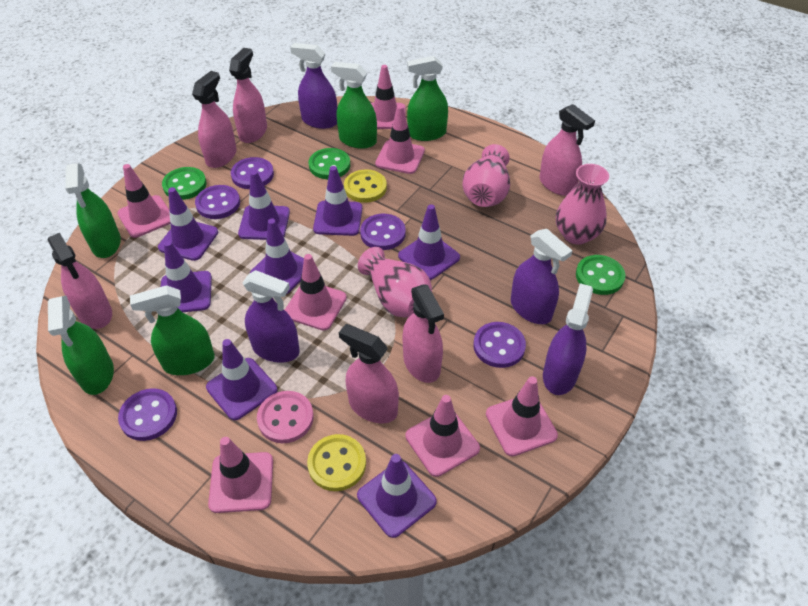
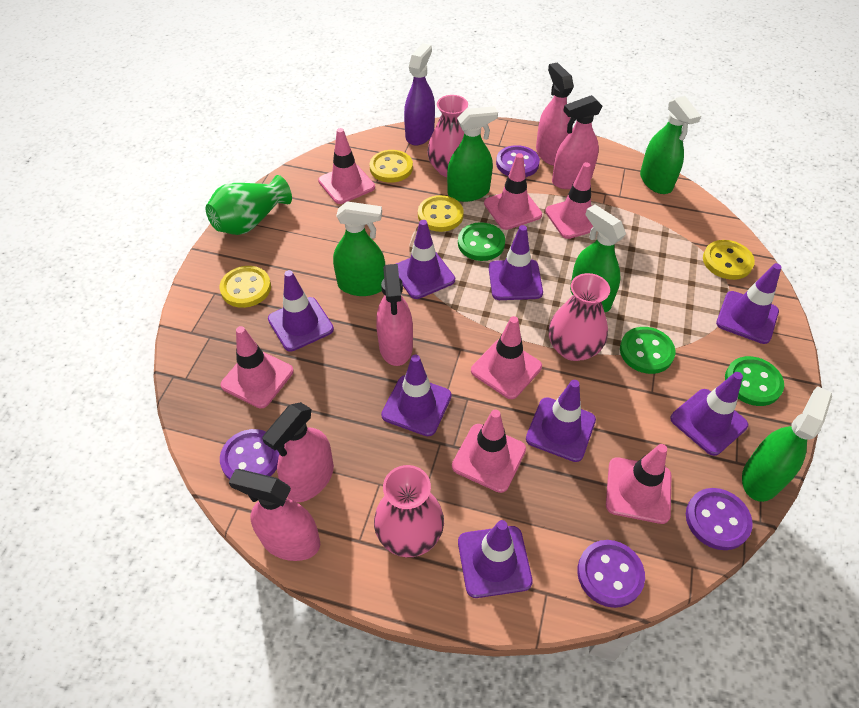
green vase: 0 -> 1
pink button: 1 -> 0
pink spray bottle: 6 -> 5
purple button: 5 -> 4
purple spray bottle: 4 -> 1
yellow button: 2 -> 4

